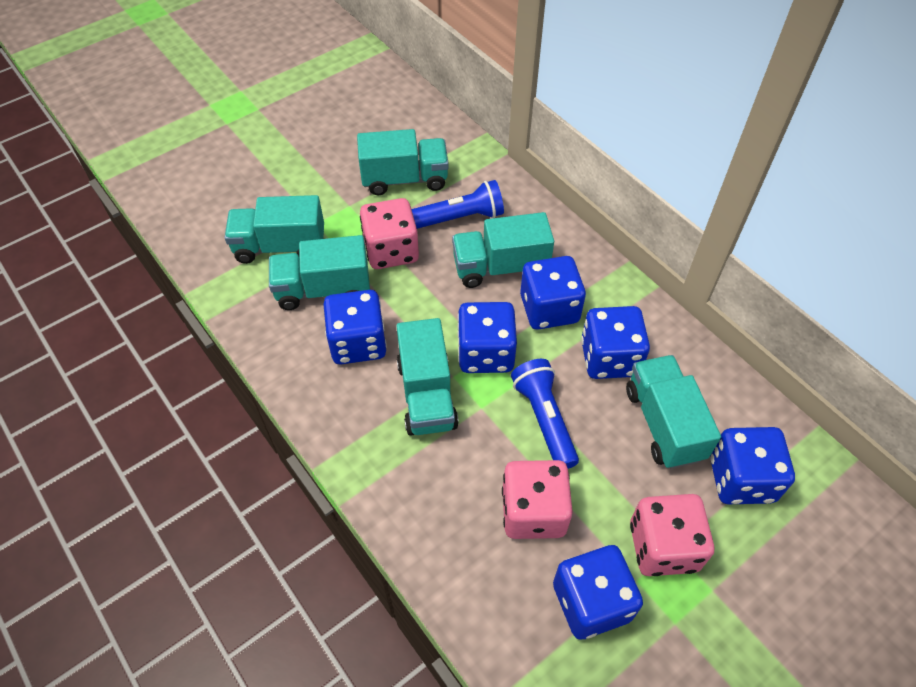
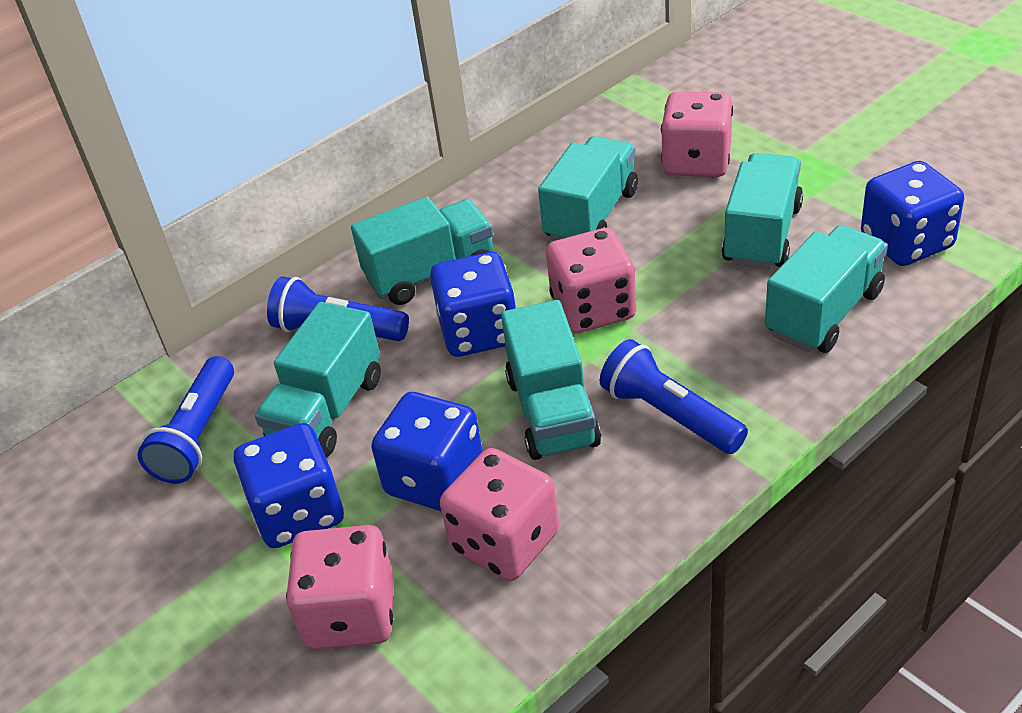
blue dice: 6 -> 4
blue flashlight: 2 -> 3
pink dice: 3 -> 4

